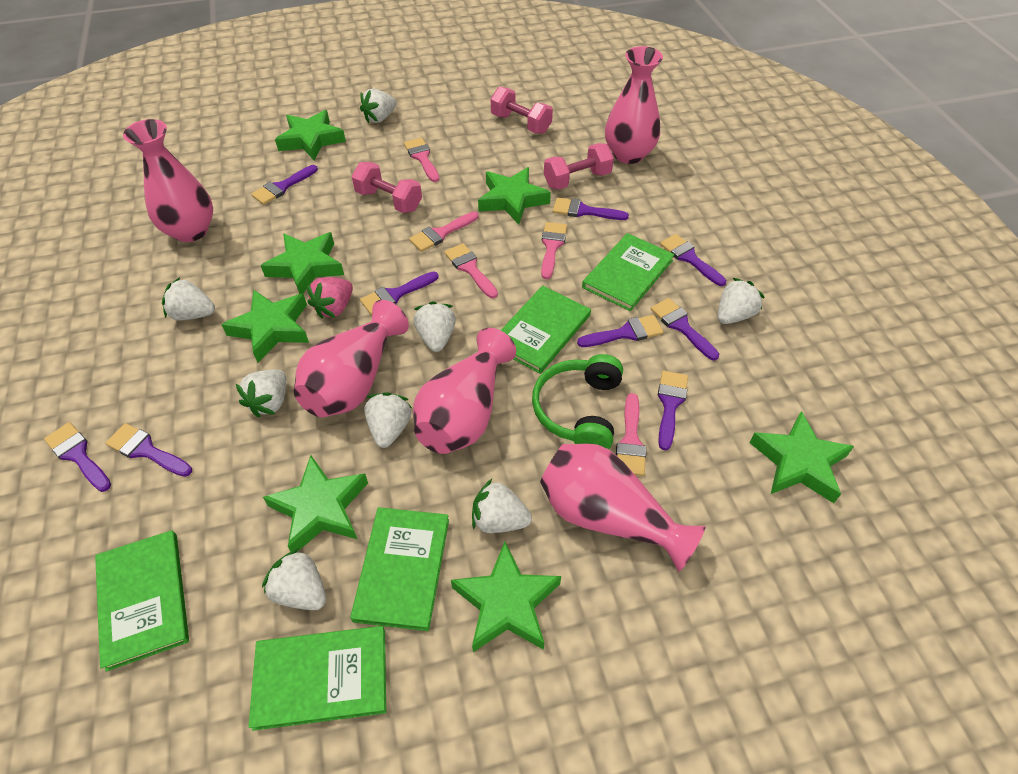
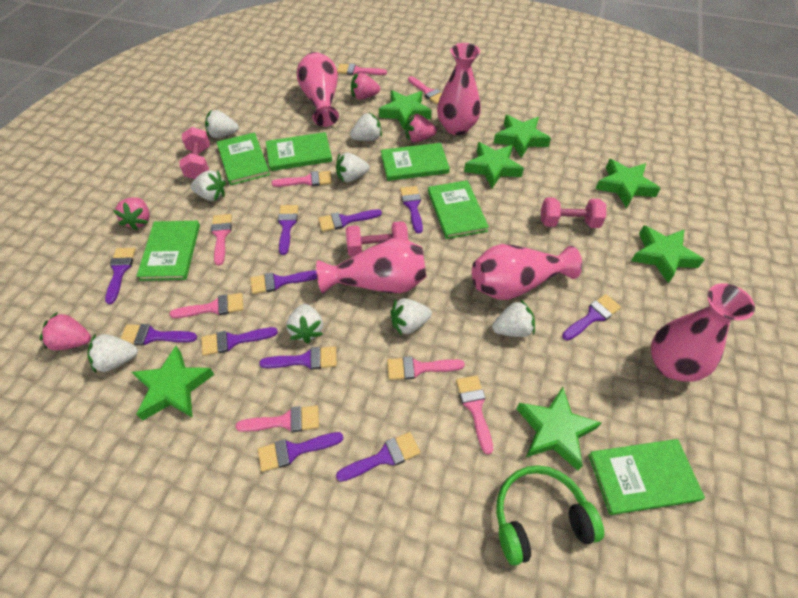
green book: 5 -> 6
pink brush: 5 -> 8
pink strawberry: 1 -> 4
purple brush: 9 -> 11

